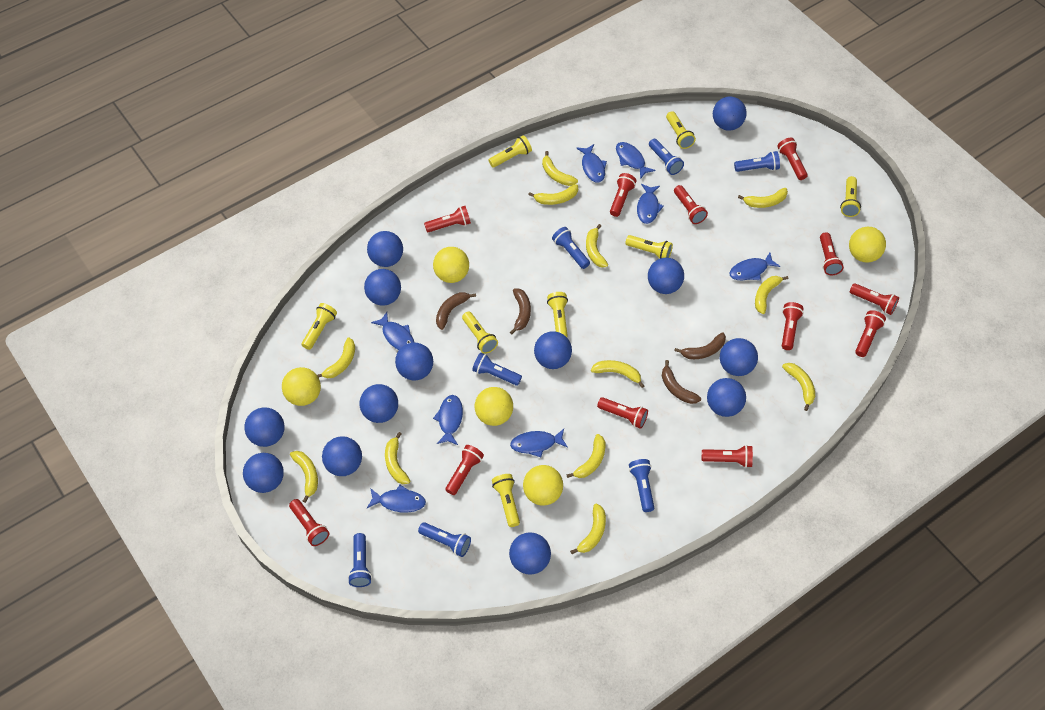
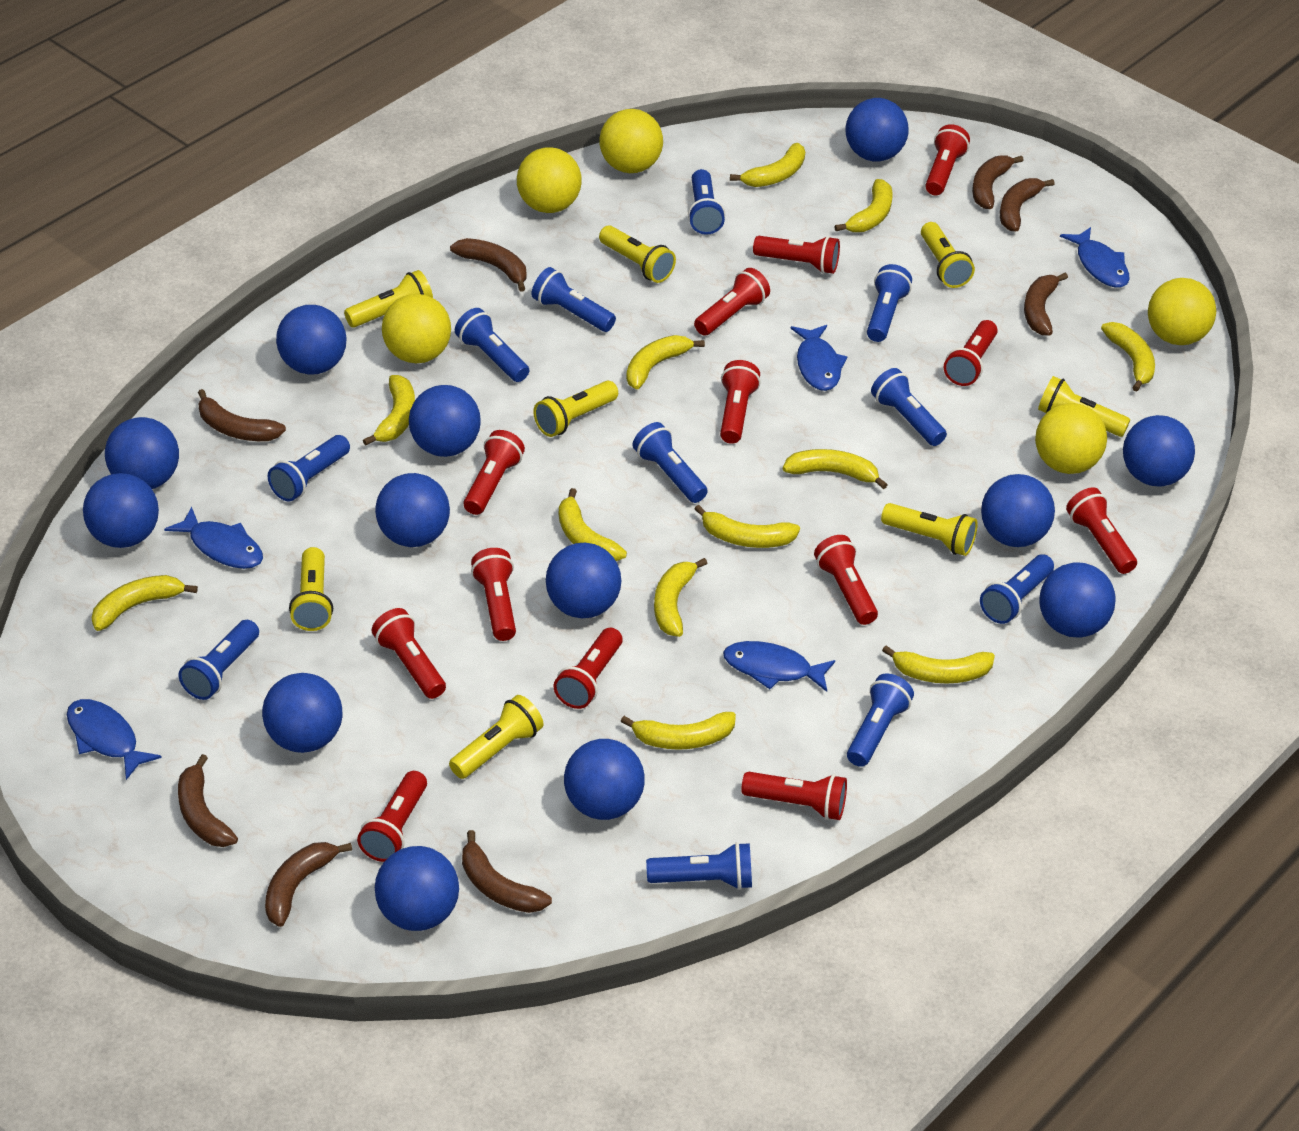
blue fish: 8 -> 5
blue flashlight: 7 -> 11
brown banana: 4 -> 8
red flashlight: 12 -> 13

